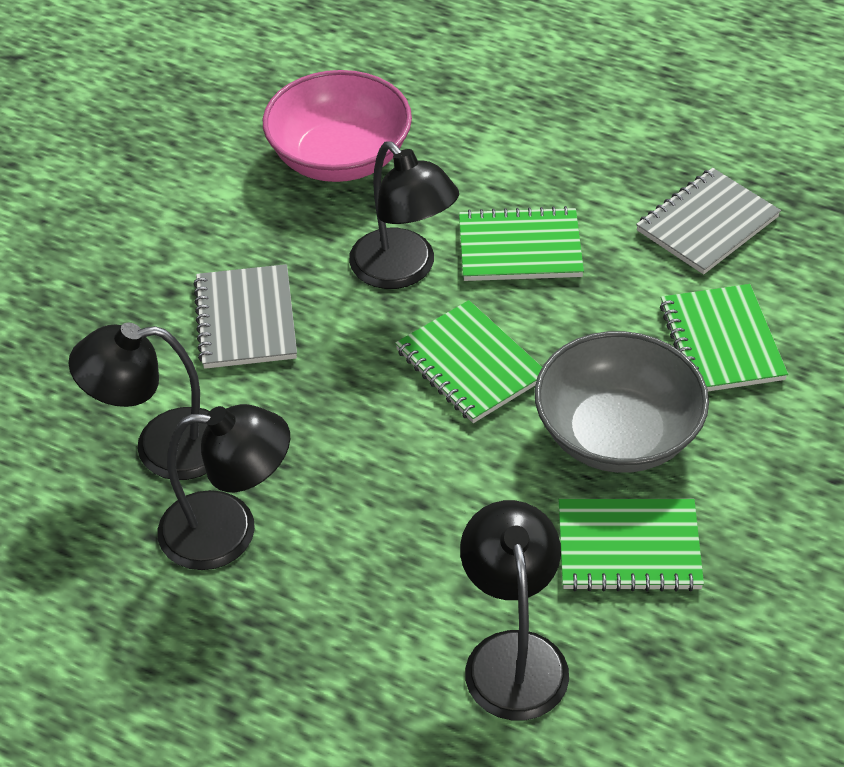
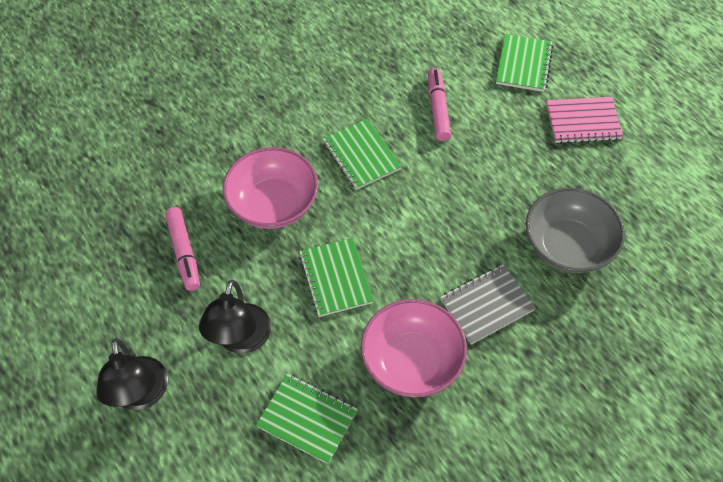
black lamp: 4 -> 2
grey notebook: 2 -> 1
pink bowl: 1 -> 2
pink marker: 0 -> 2
pink notebook: 0 -> 1

